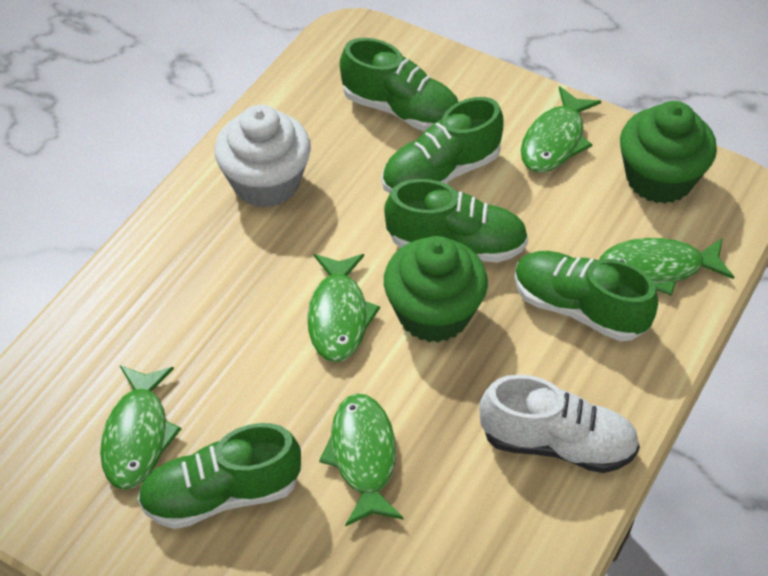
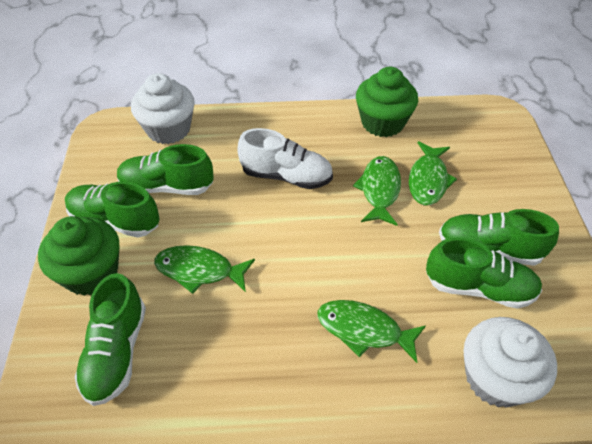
green fish: 5 -> 4
white cupcake: 1 -> 2

